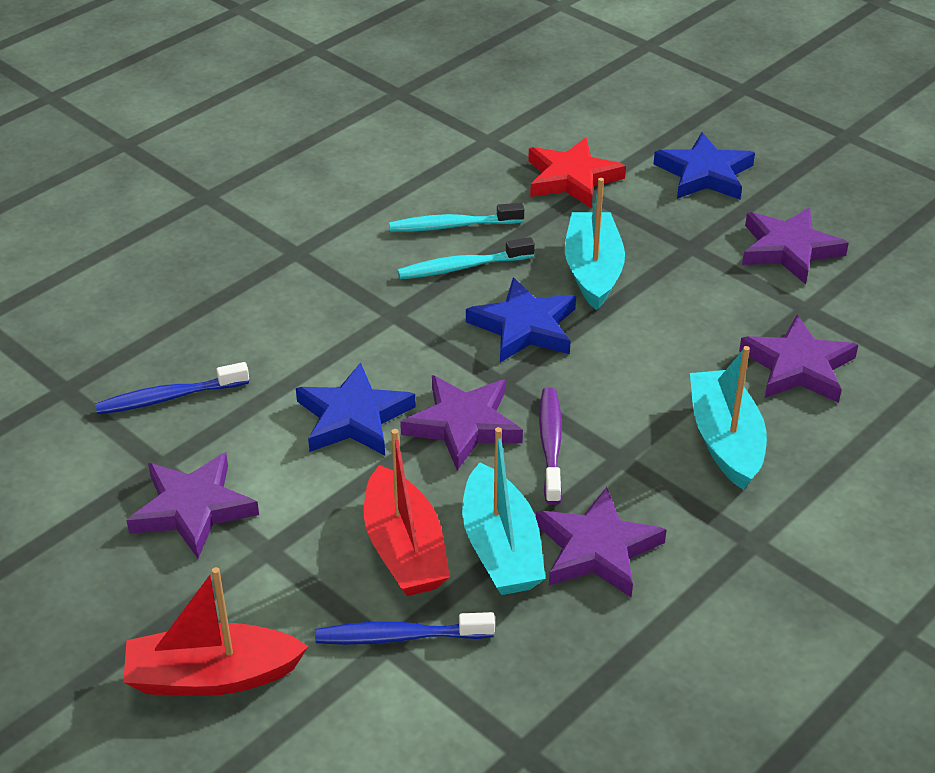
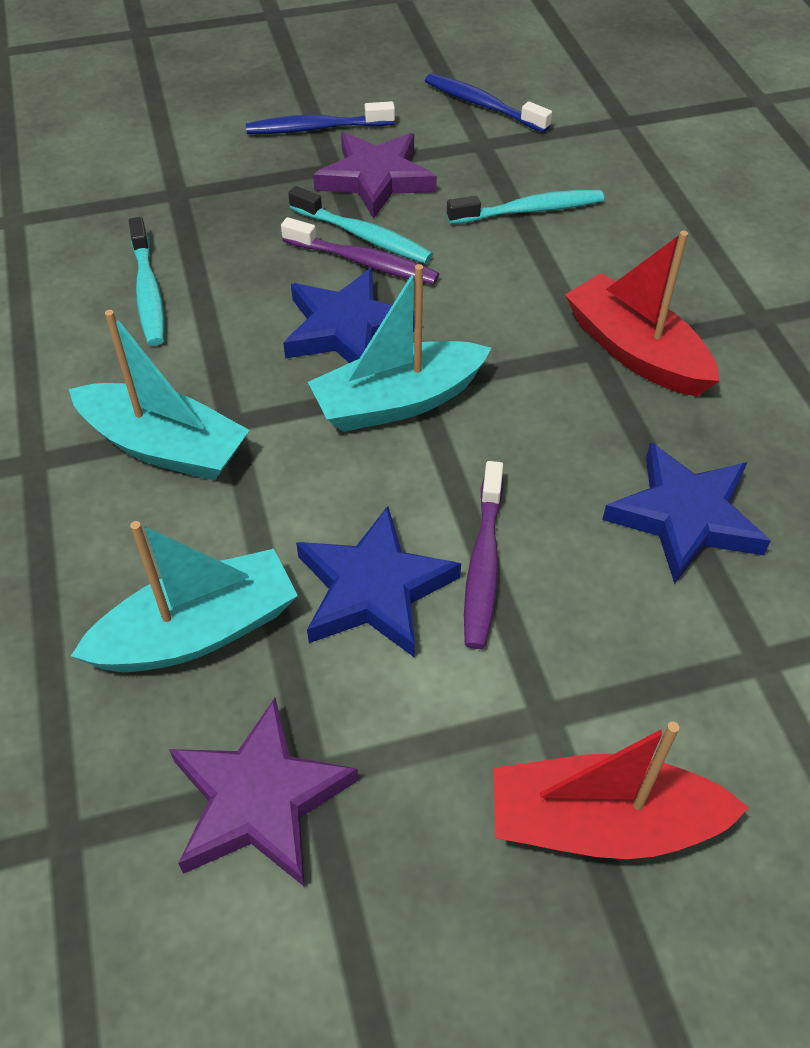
purple star: 5 -> 2
purple toothbrush: 1 -> 2
red star: 1 -> 0
turquoise toothbrush: 2 -> 3

